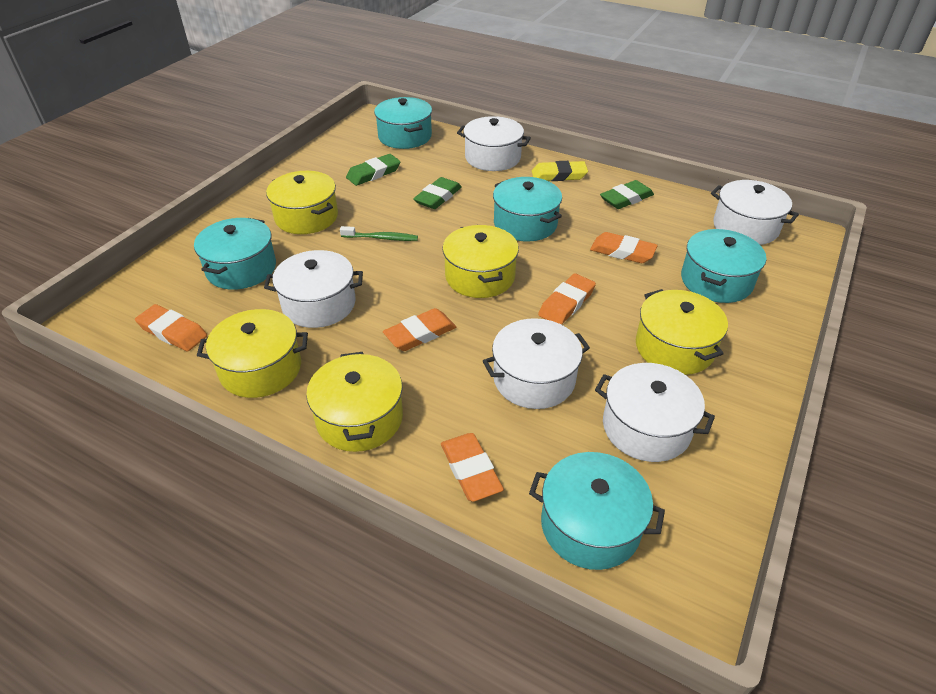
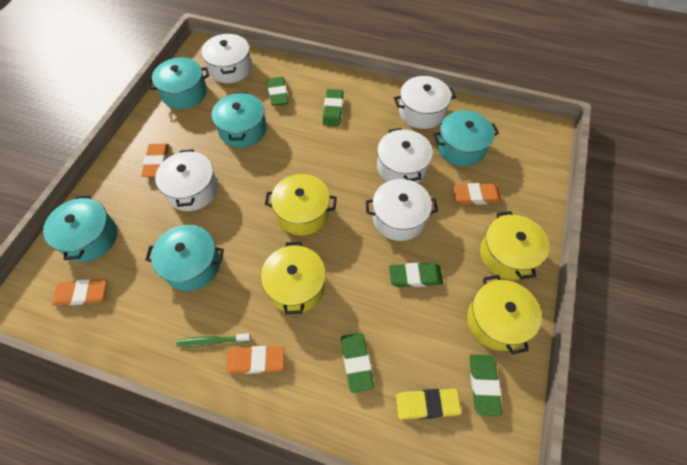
green eraser: 3 -> 5
orange eraser: 5 -> 4
yellow pot: 5 -> 4

